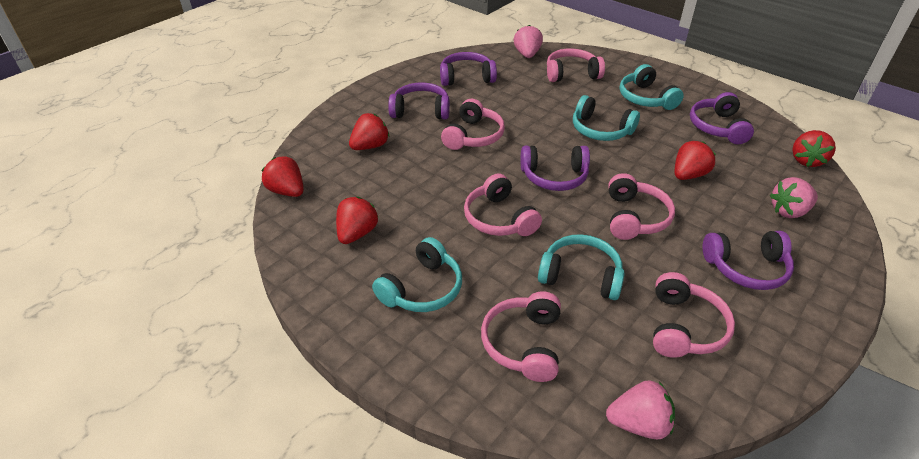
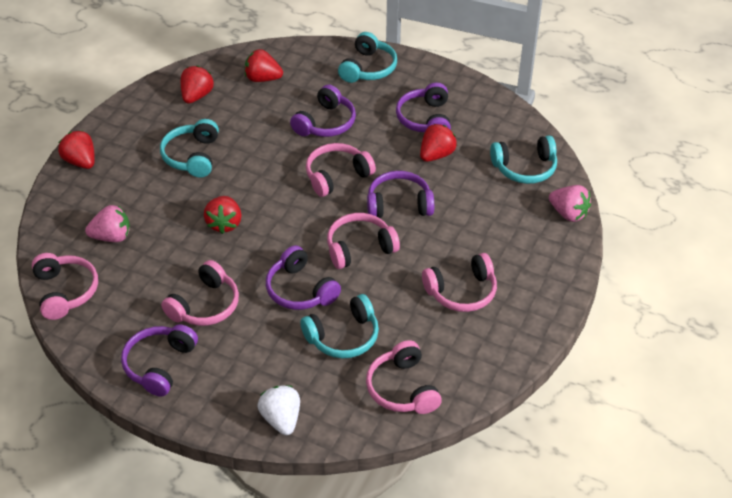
pink strawberry: 3 -> 2
white strawberry: 0 -> 1

